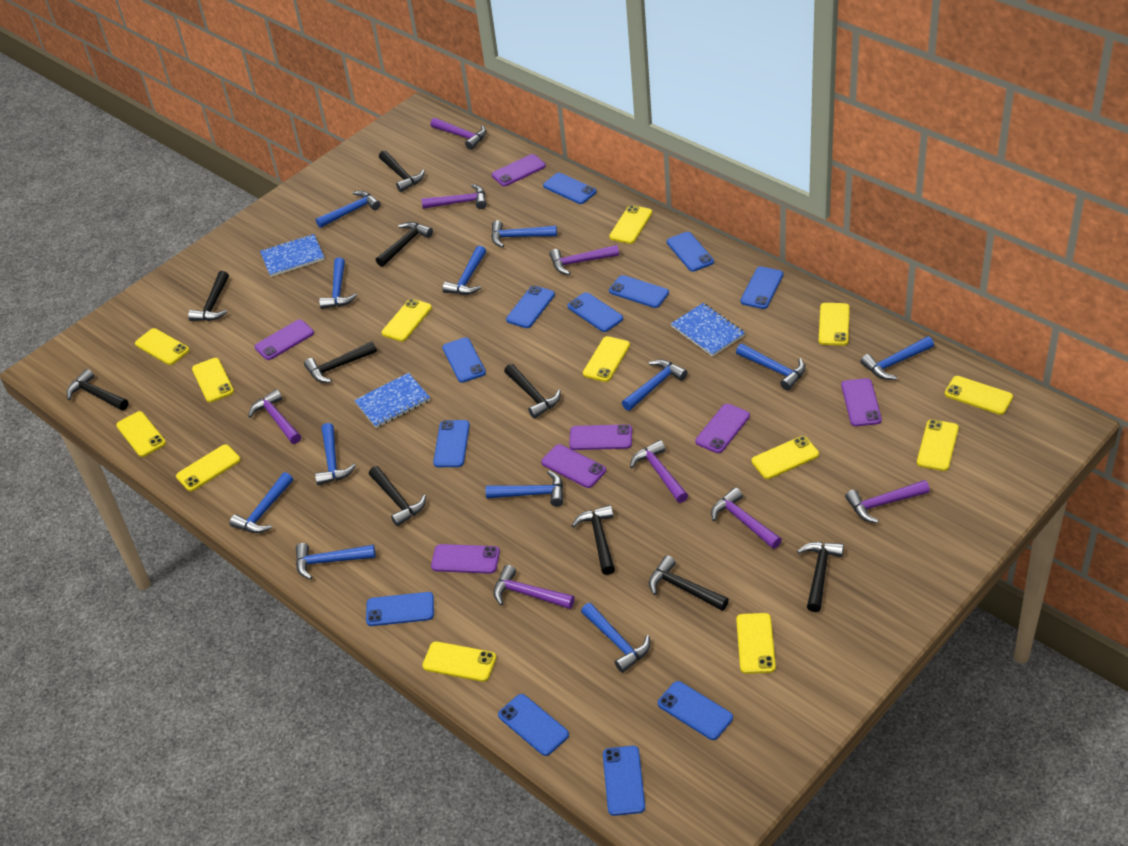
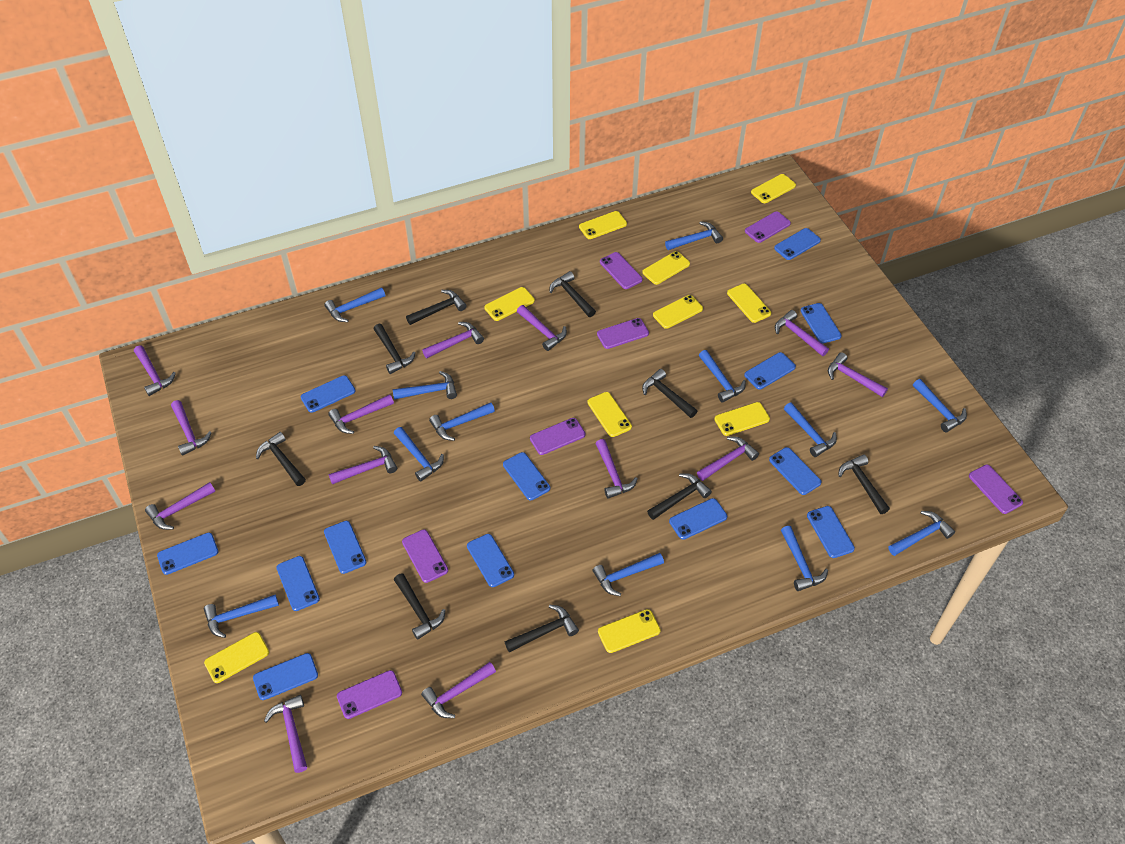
black hammer: 10 -> 9
blue notebook: 3 -> 0
blue phone: 12 -> 13
purple hammer: 8 -> 13
yellow phone: 13 -> 10

